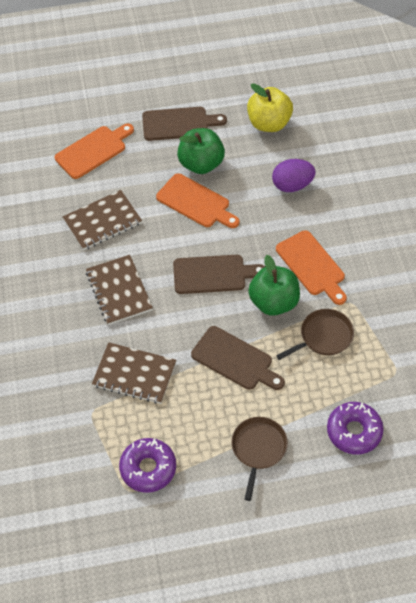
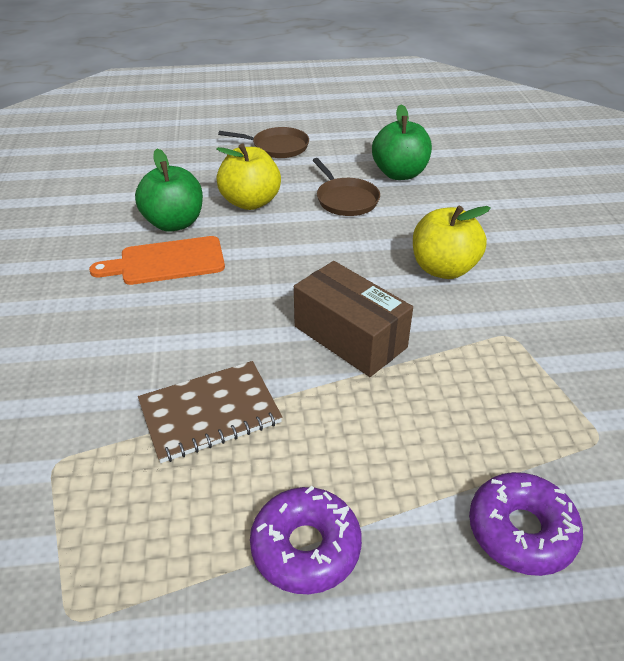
brown box: 0 -> 1
brown cutting board: 3 -> 0
brown notebook: 3 -> 1
orange cutting board: 3 -> 1
purple egg: 1 -> 0
yellow apple: 1 -> 2

